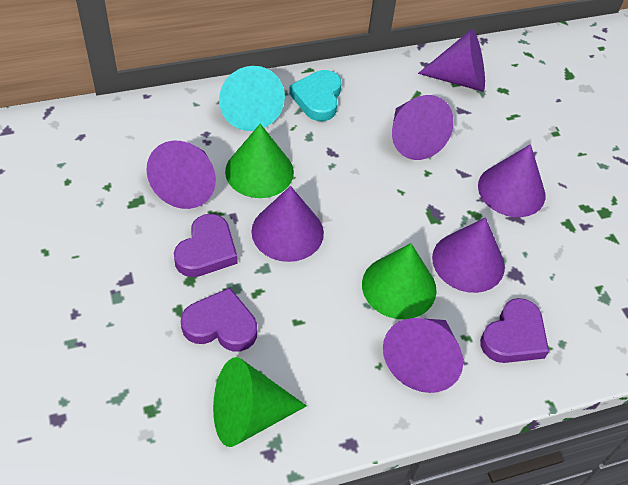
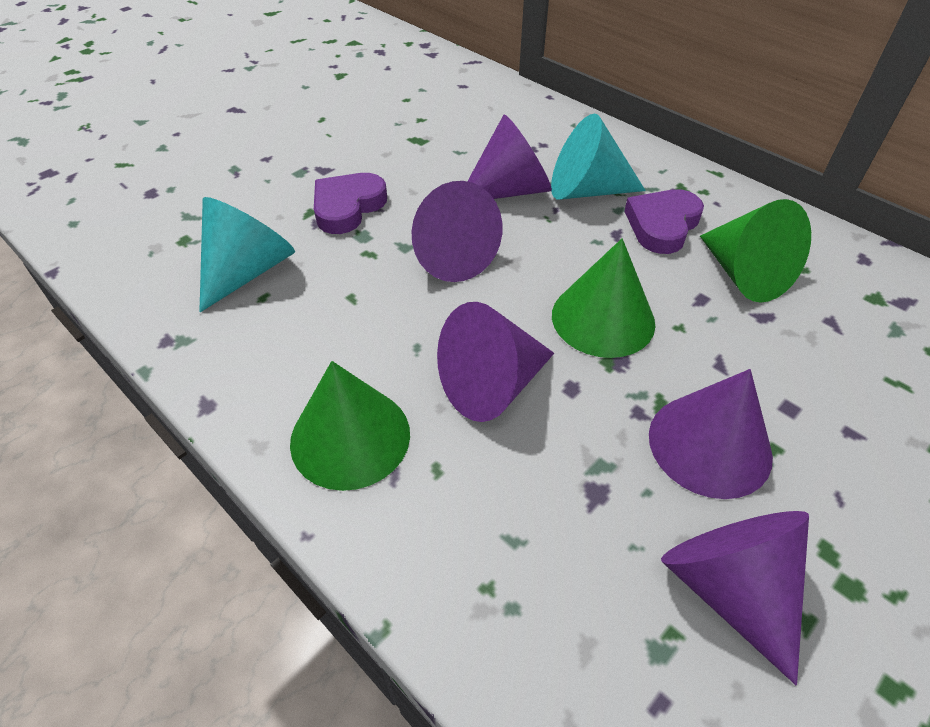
purple cone: 7 -> 5
purple heart: 3 -> 2
turquoise cone: 1 -> 2
turquoise heart: 1 -> 0

